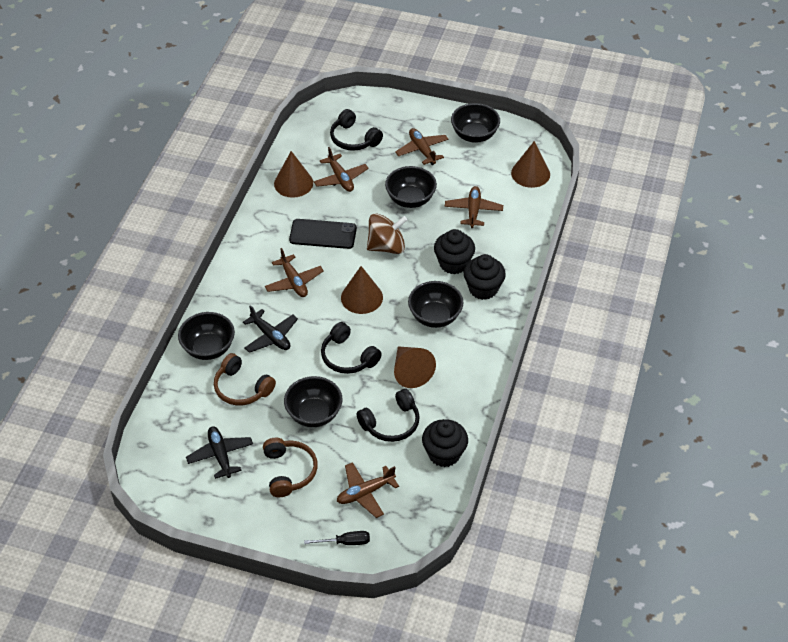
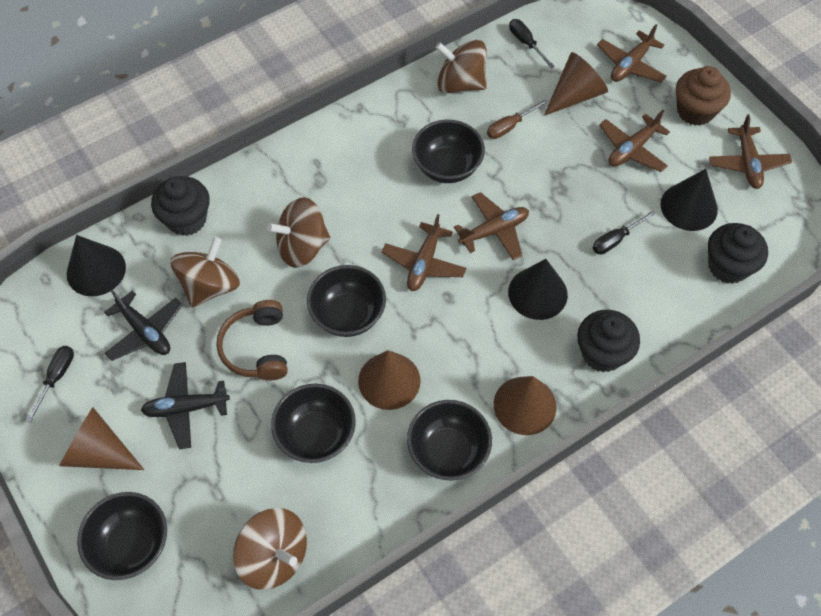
black cone: 0 -> 3
black headphones: 3 -> 0
black phone: 1 -> 0
black screwdriver: 1 -> 3
brown cupcake: 0 -> 1
brown headphones: 2 -> 1
brown screwdriver: 0 -> 1
brown spinning top: 1 -> 4

